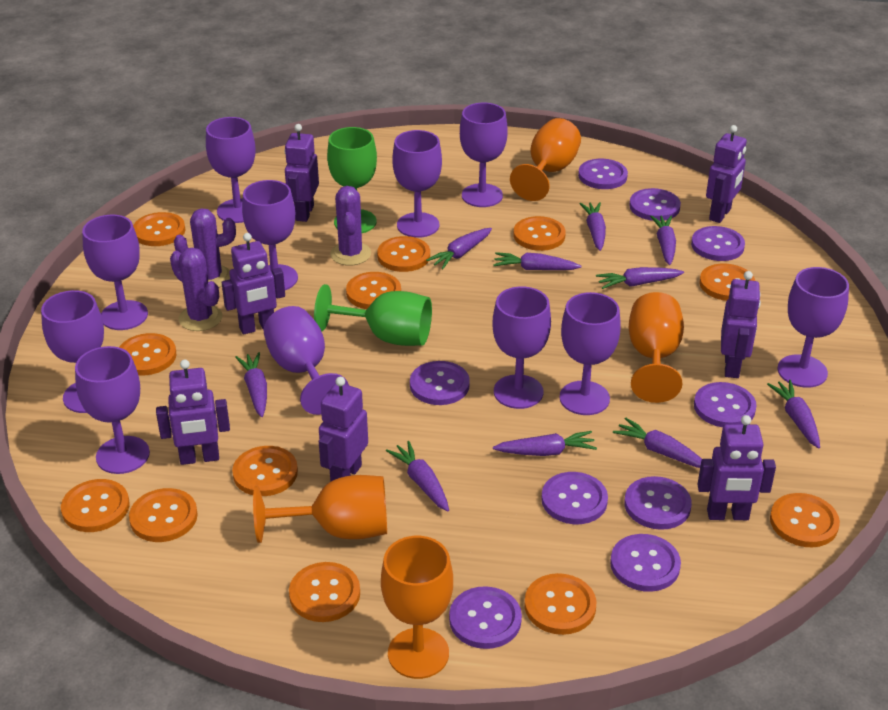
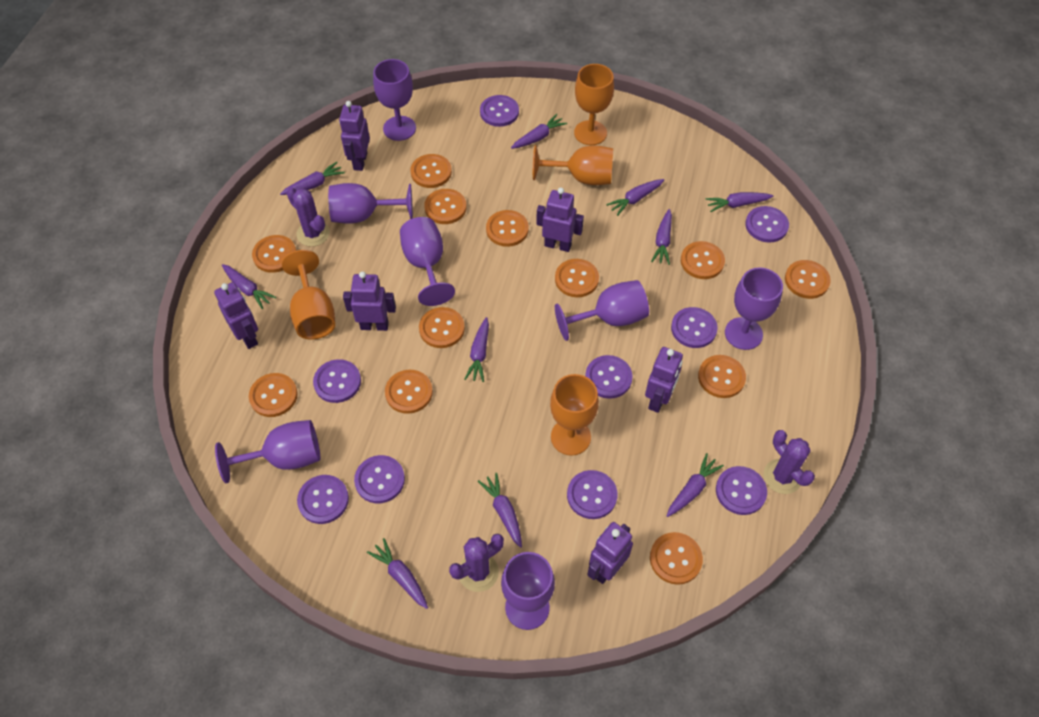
green goblet: 2 -> 0
purple goblet: 11 -> 7
purple robot: 7 -> 6

